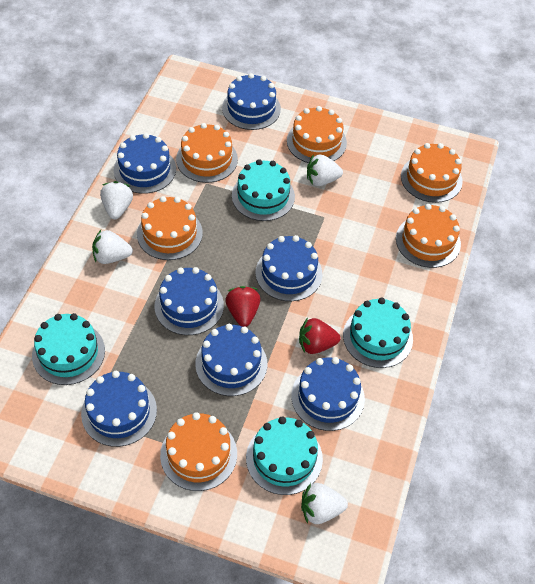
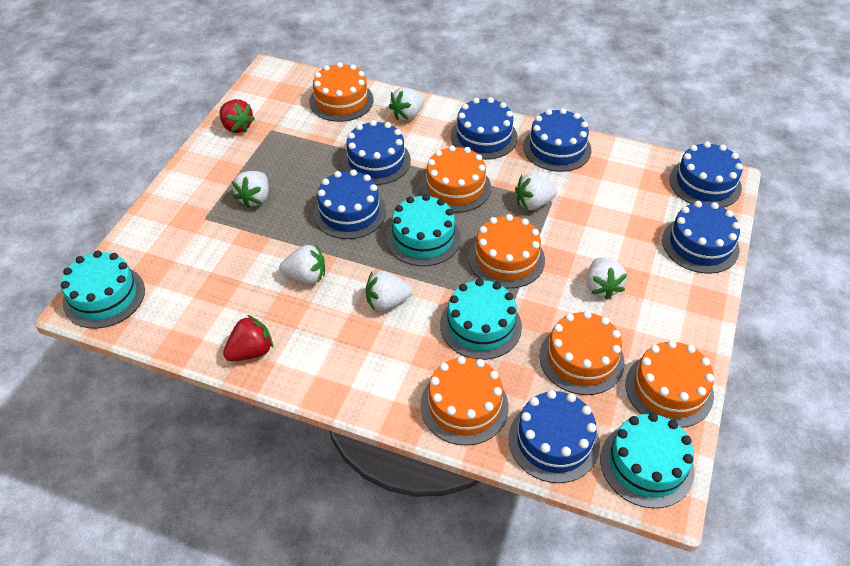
white strawberry: 4 -> 6

